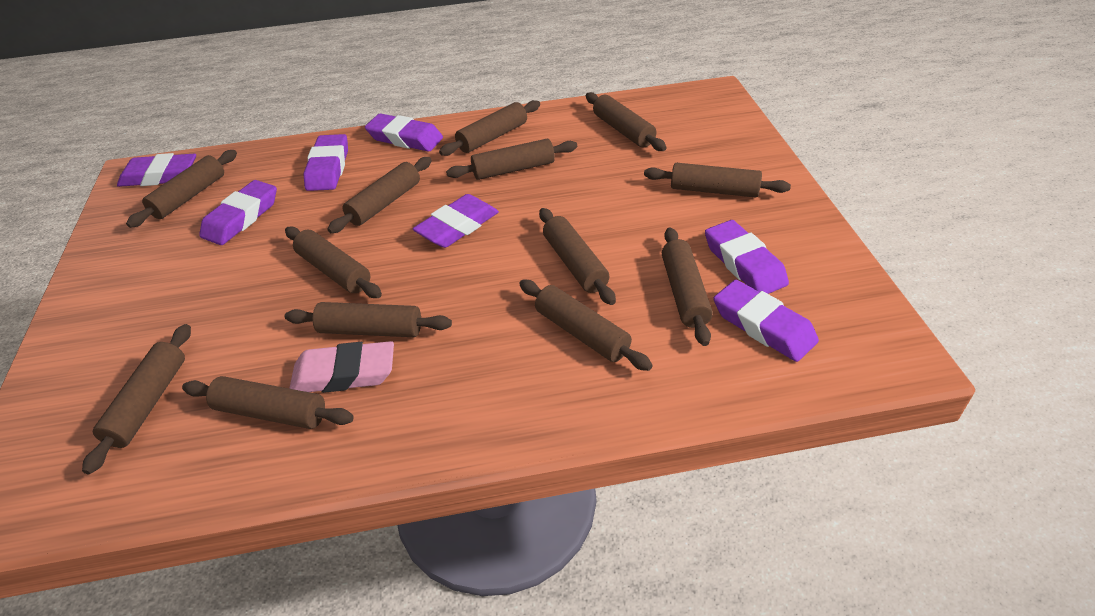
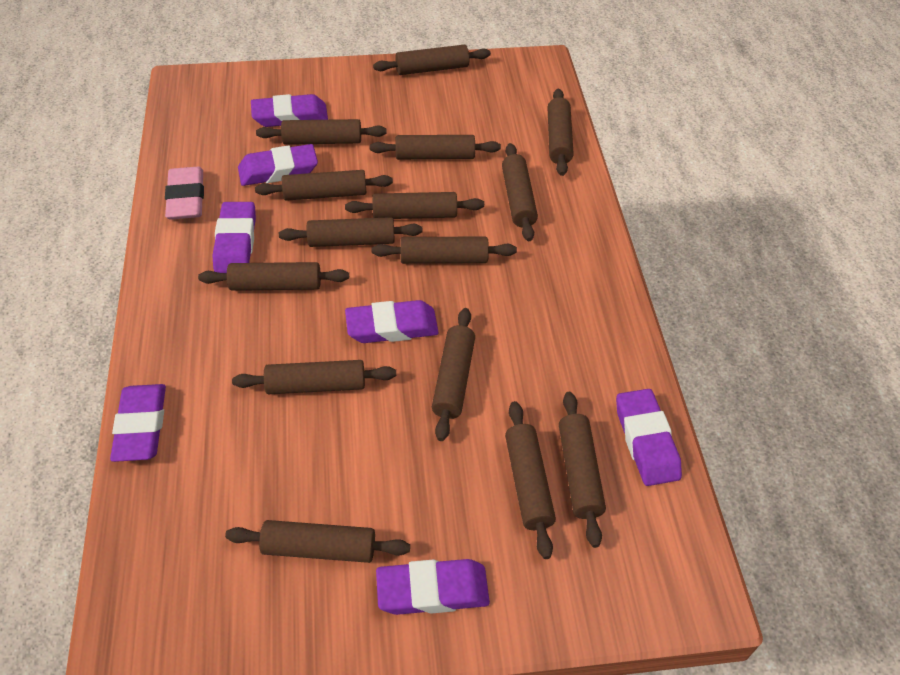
brown rolling pin: 13 -> 15

